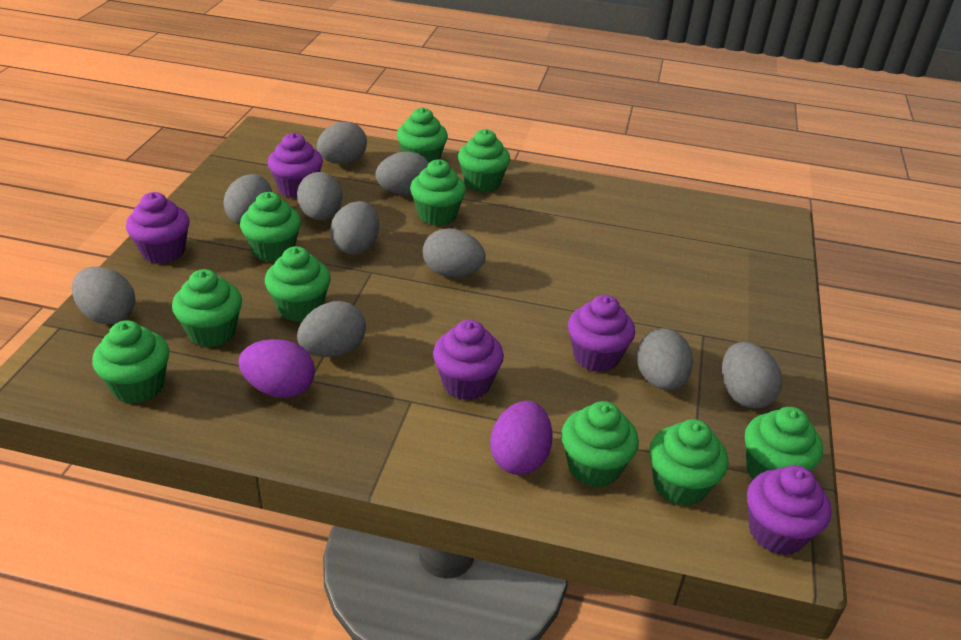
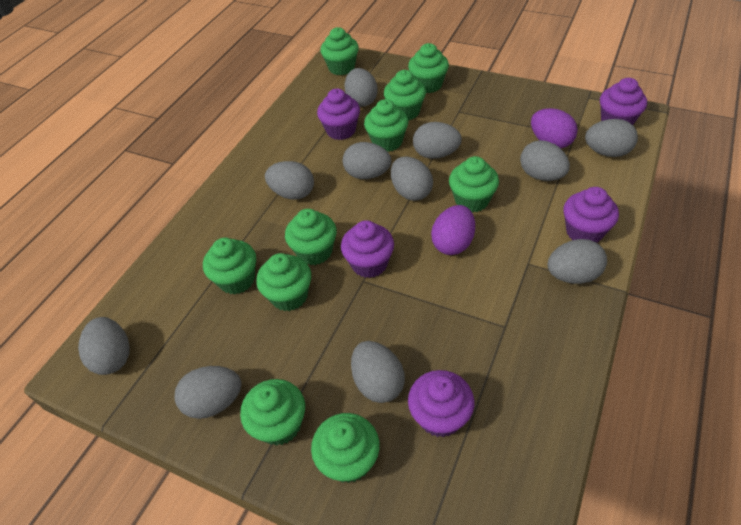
grey egg: 10 -> 11

